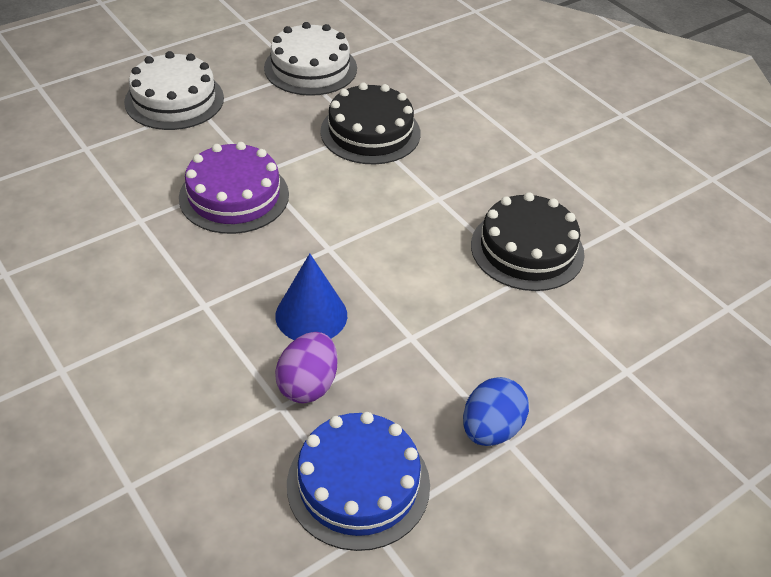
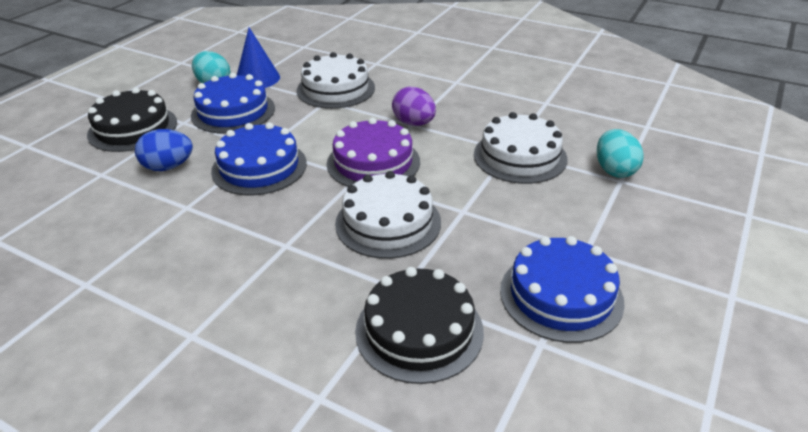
blue cake: 1 -> 3
turquoise egg: 0 -> 2
white cake: 2 -> 3

